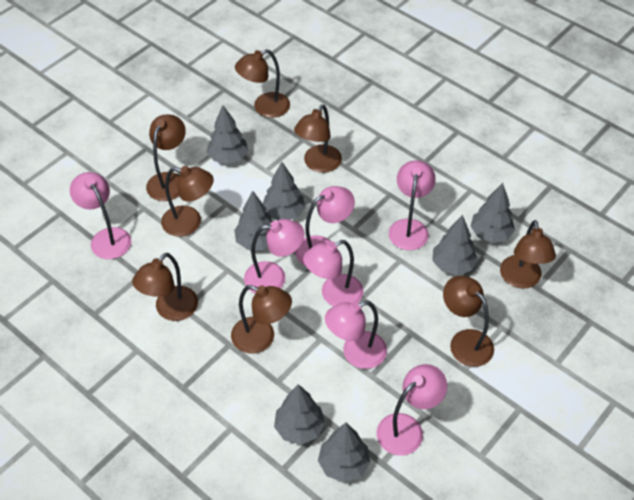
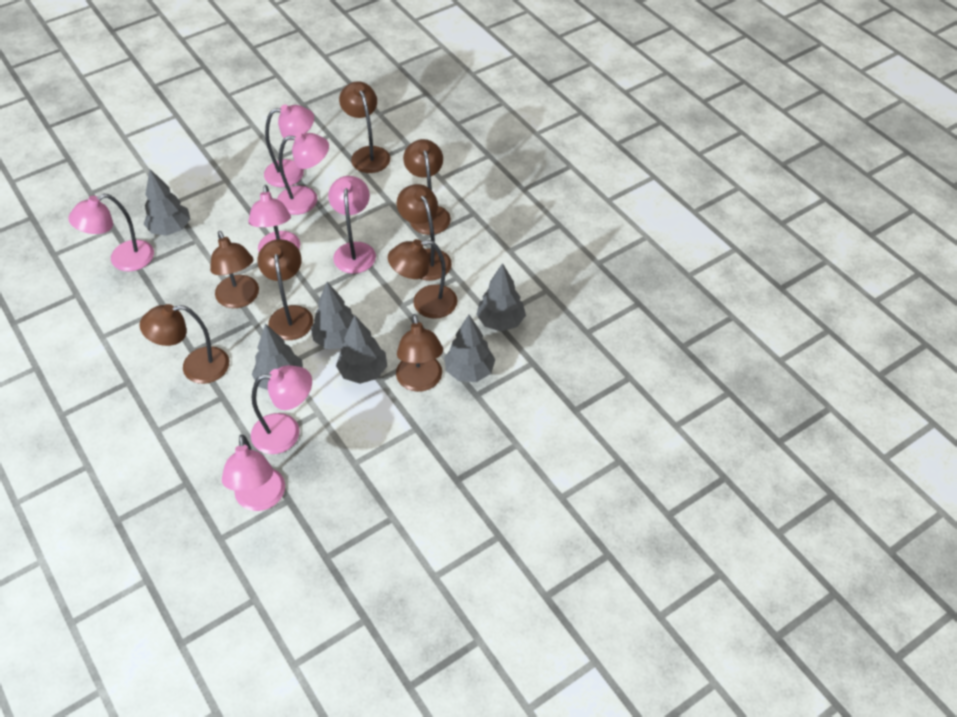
grey tree: 7 -> 6

